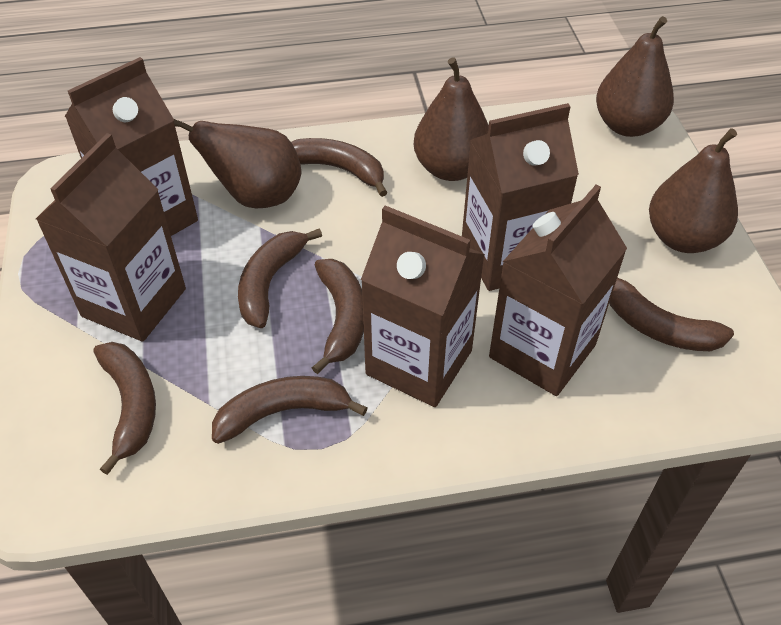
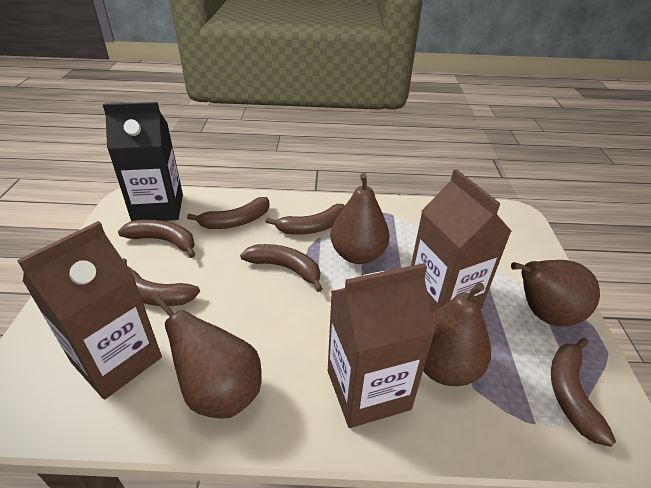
black carton: 0 -> 1
brown carton: 5 -> 3

